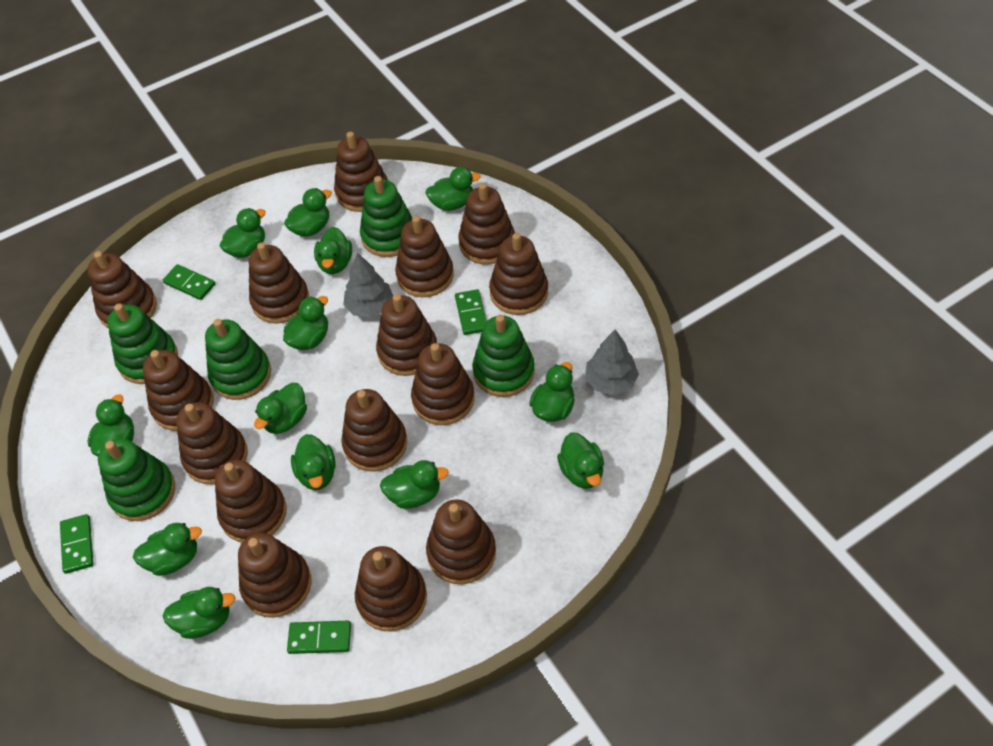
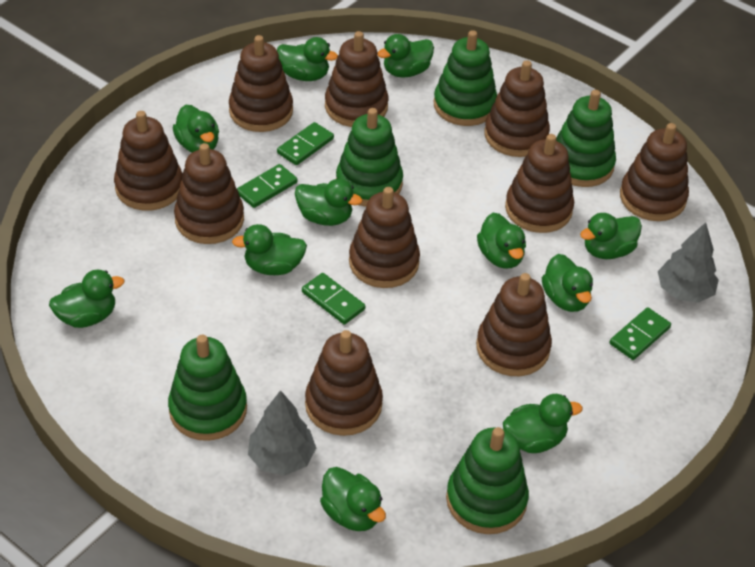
brown stacking toy: 15 -> 10
green duck: 13 -> 11

